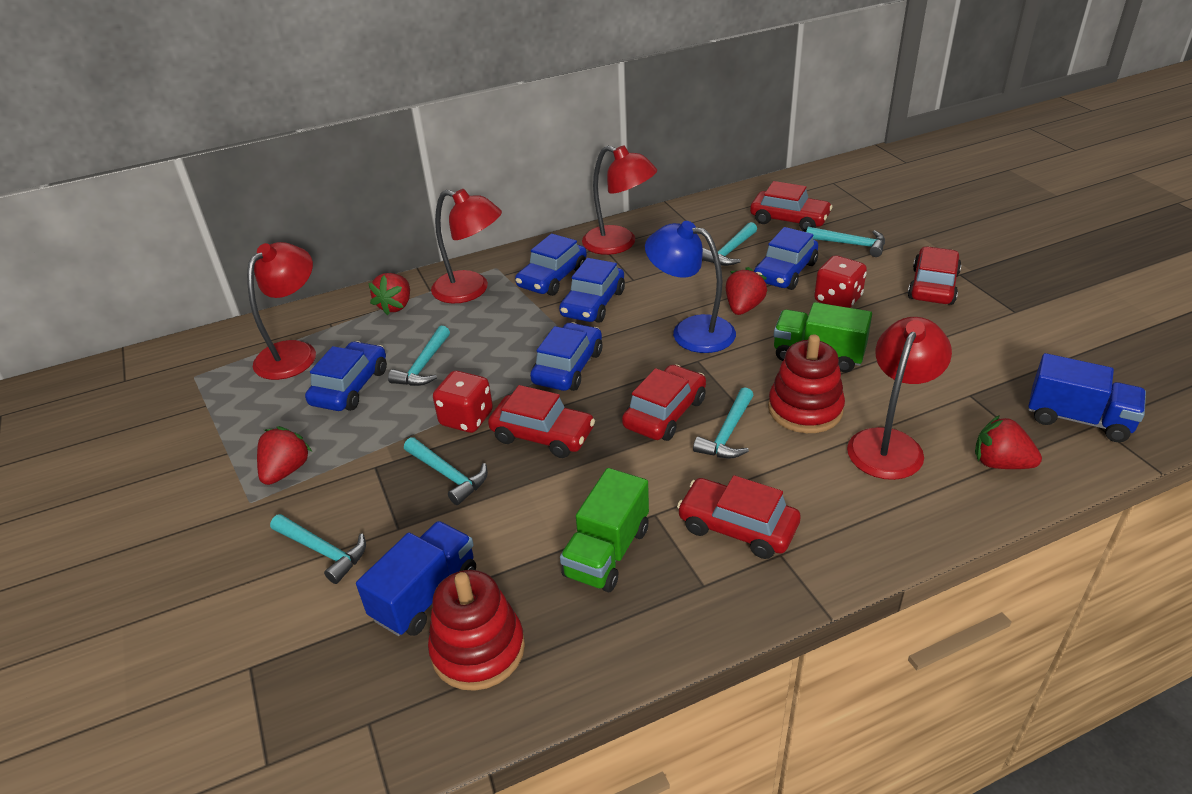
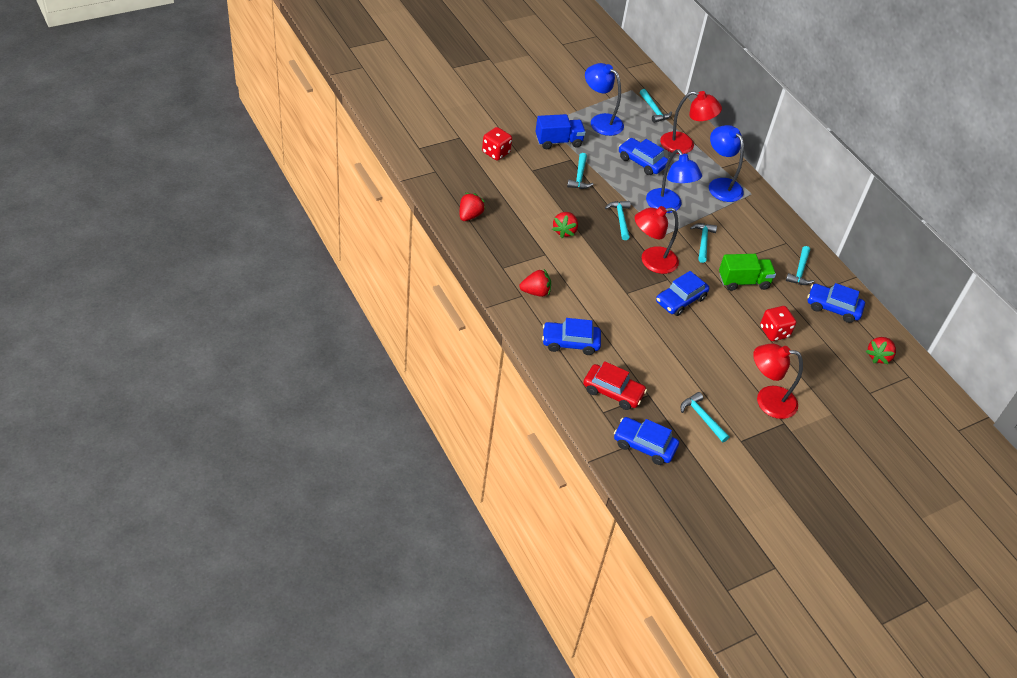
blue lamp: 1 -> 3
blue truck: 2 -> 1
green truck: 2 -> 1
red car: 5 -> 1
red lamp: 4 -> 3
red stacking toy: 2 -> 0

